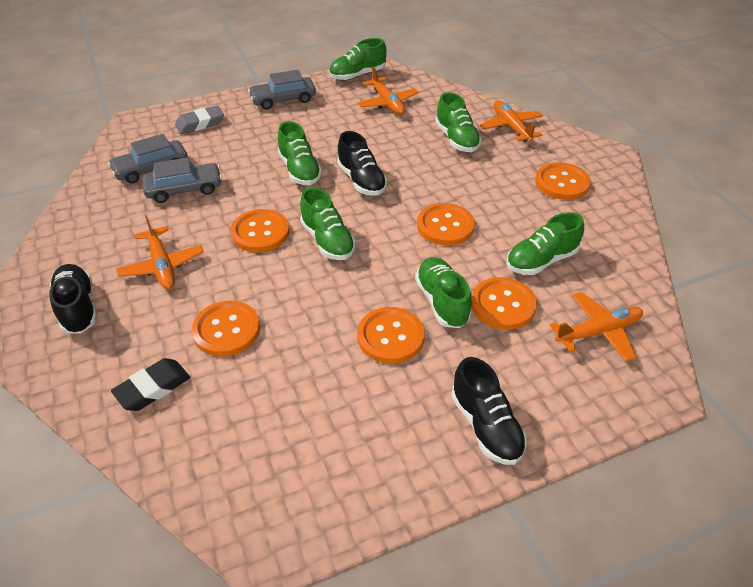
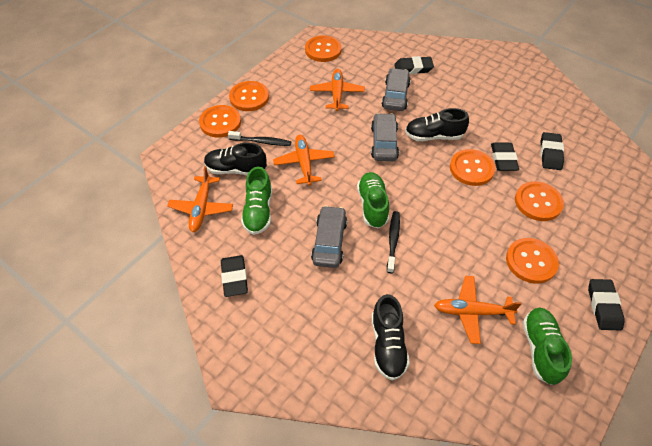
black eraser: 1 -> 5
black toothbrush: 0 -> 2
green shoe: 6 -> 3
grey eraser: 1 -> 0

